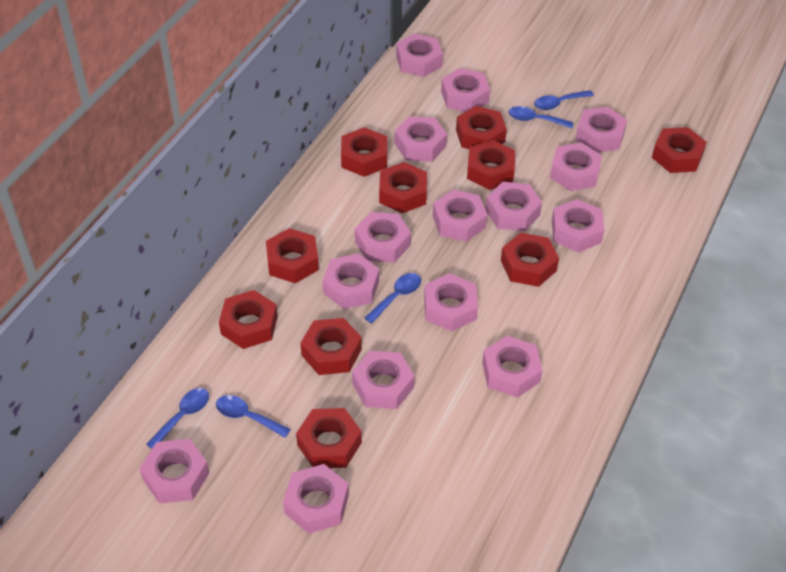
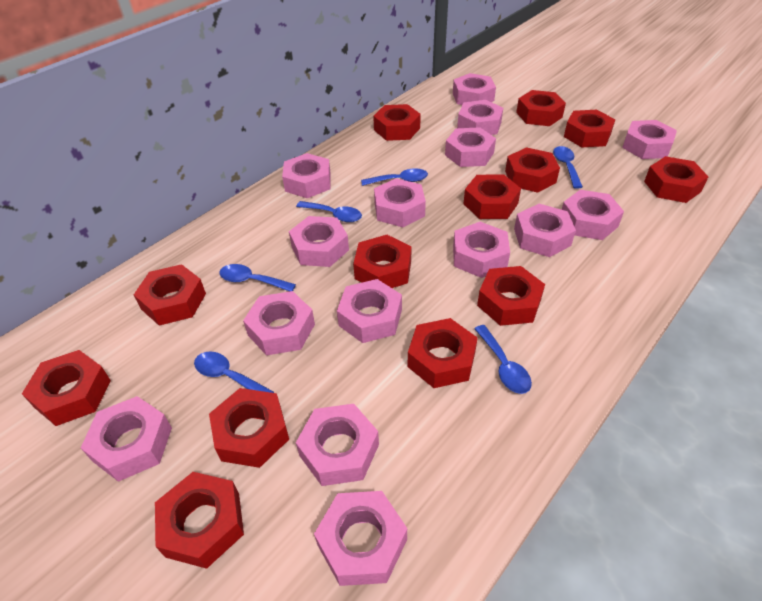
blue spoon: 5 -> 6
red nut: 10 -> 13

